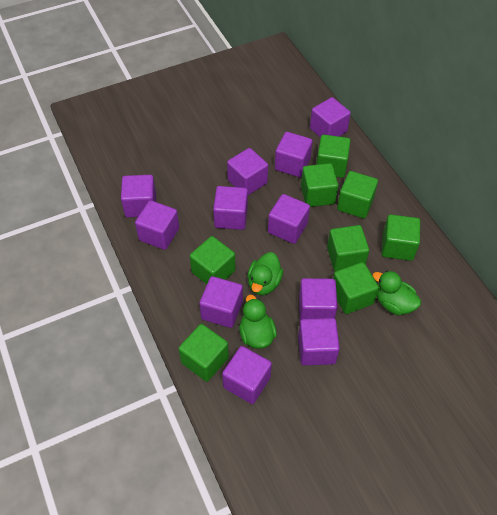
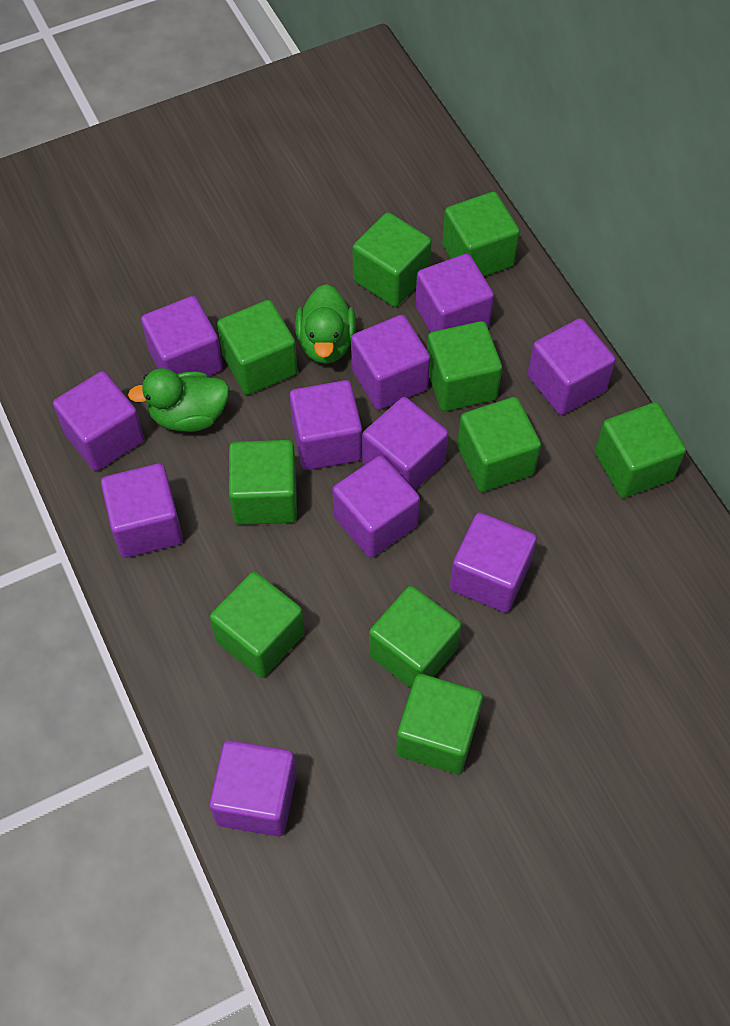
green cube: 8 -> 10
green duck: 3 -> 2

